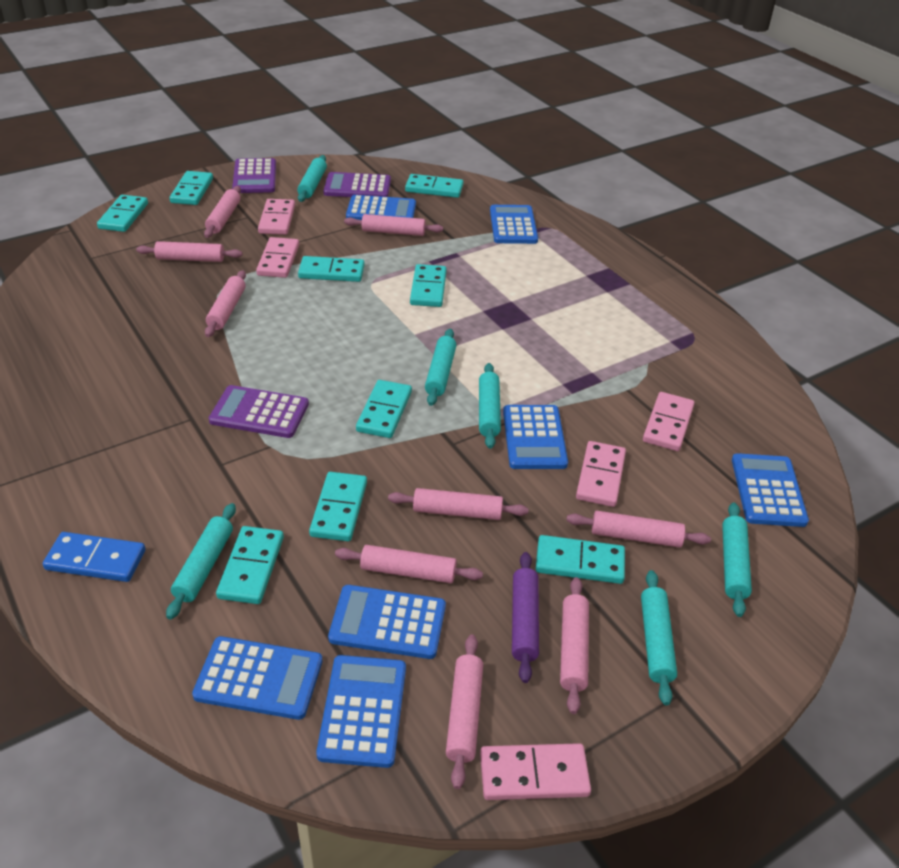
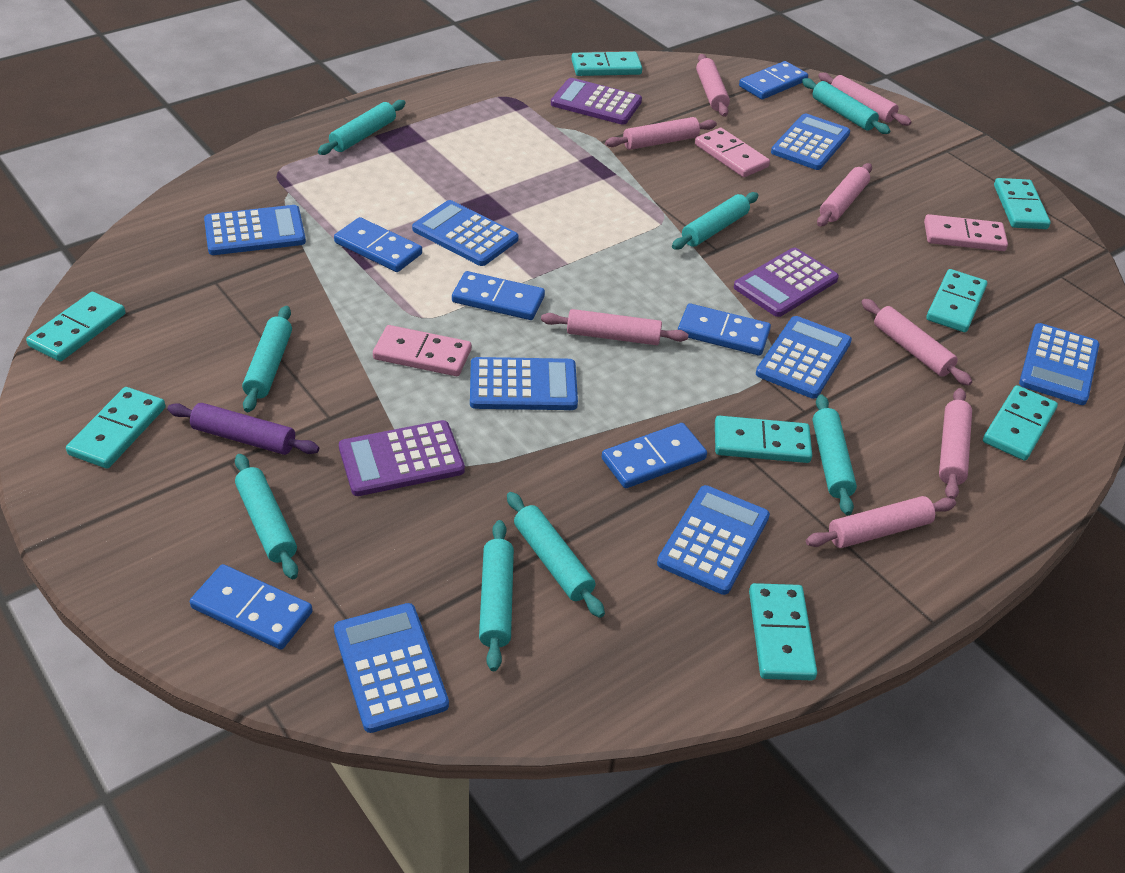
blue calculator: 7 -> 8
blue domino: 1 -> 6
pink domino: 5 -> 3
pink rolling pin: 9 -> 8
turquoise domino: 9 -> 8
turquoise rolling pin: 6 -> 8

